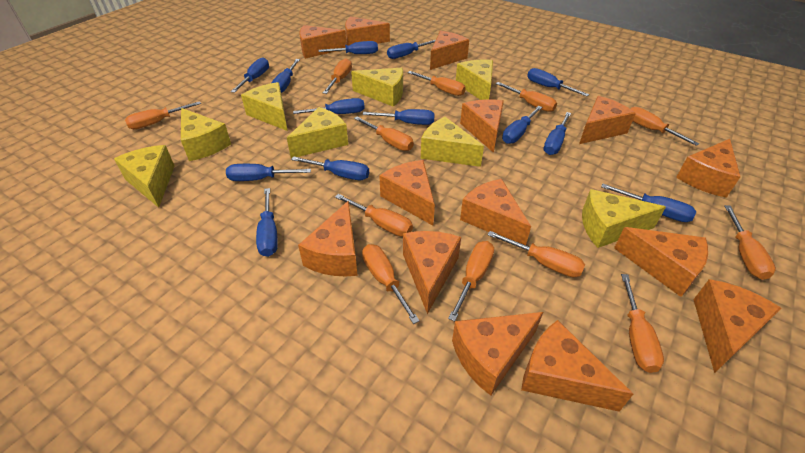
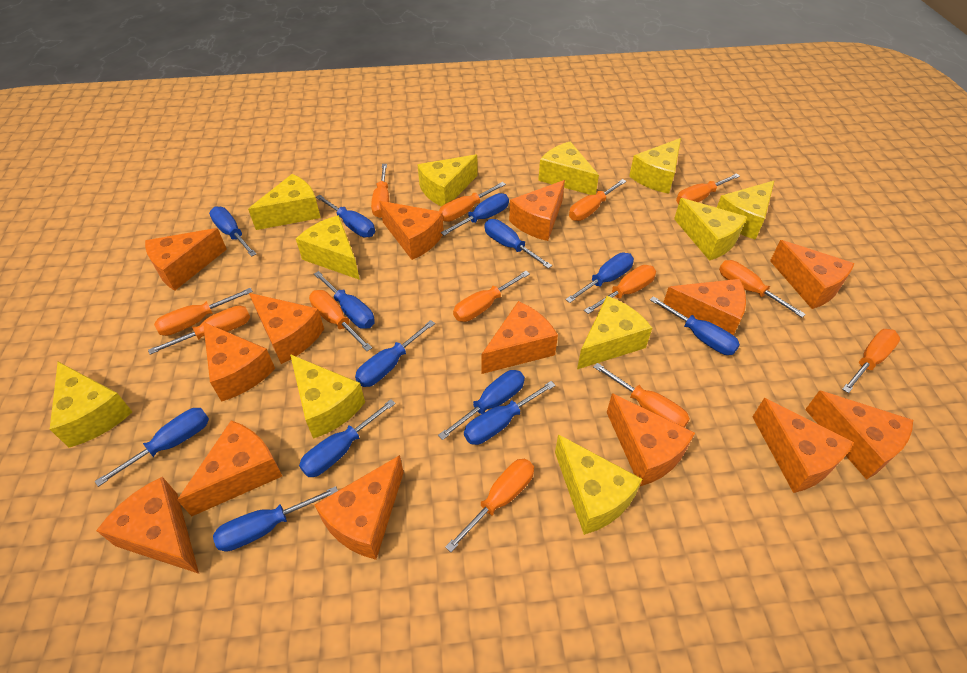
orange screwdriver: 12 -> 13
yellow cheese: 8 -> 11

